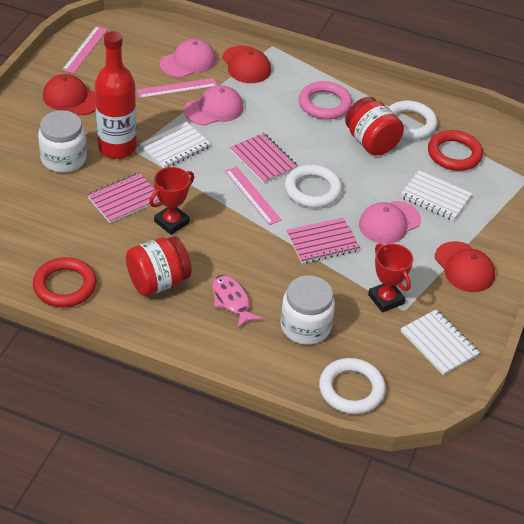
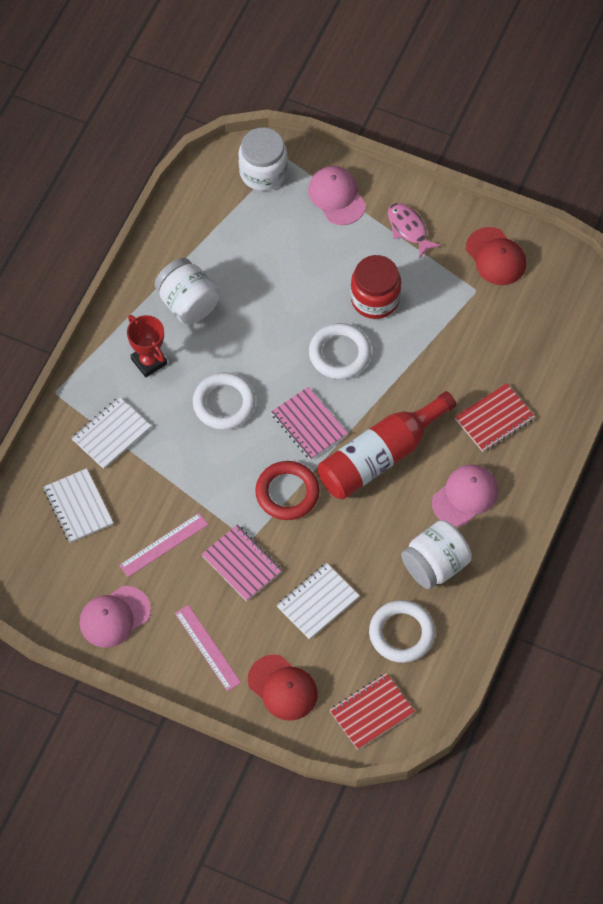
pink notebook: 3 -> 2
pink ring: 1 -> 0
pink ruler: 3 -> 2
red cap: 3 -> 2
red jar: 2 -> 1
red notebook: 0 -> 2
red ring: 2 -> 1
red trophy: 2 -> 1
white jar: 2 -> 3

